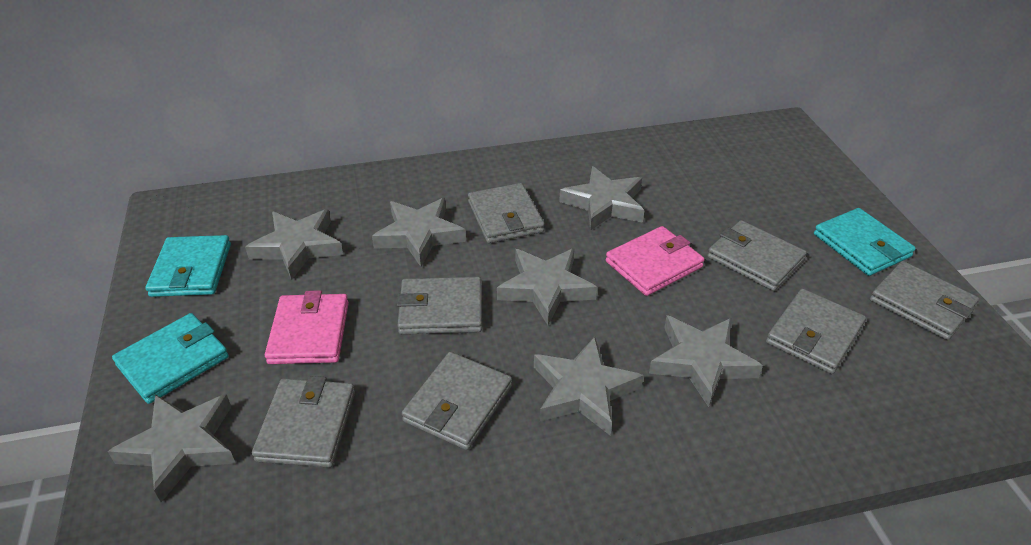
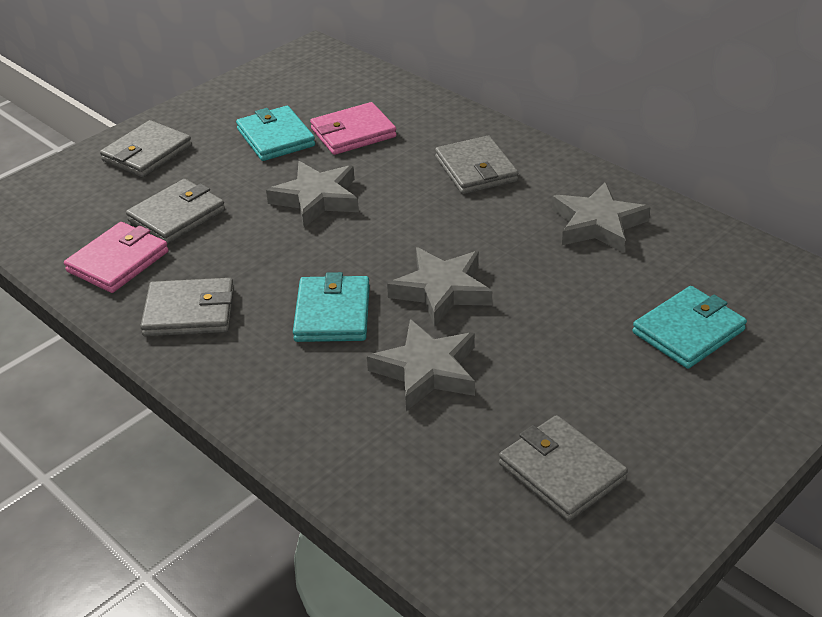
grey star: 7 -> 4
grey wallet: 7 -> 5

